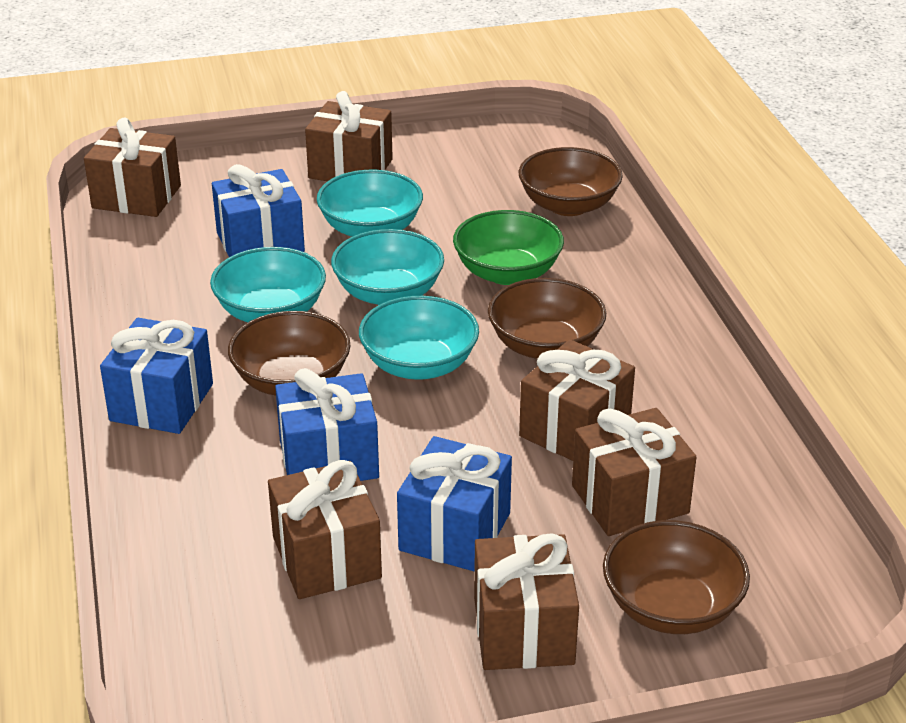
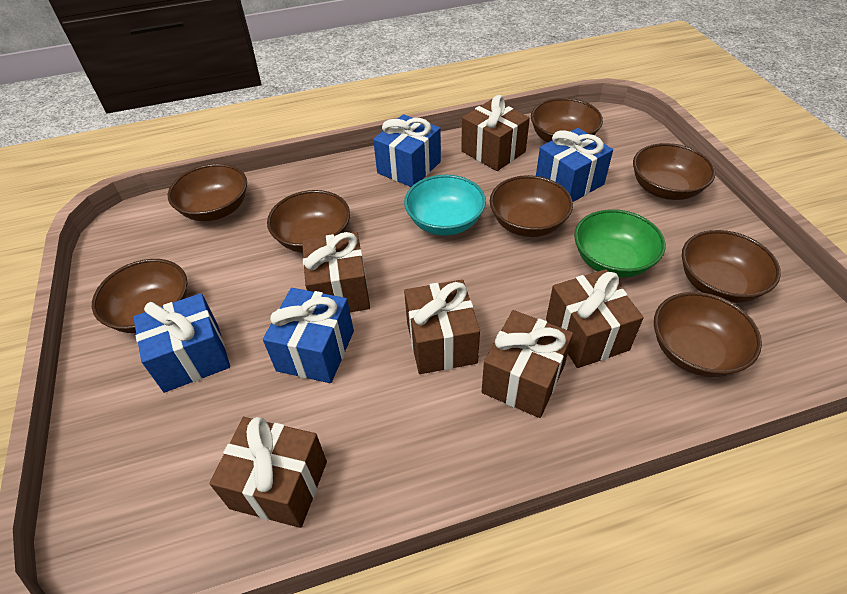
brown bowl: 4 -> 8
turquoise bowl: 4 -> 1

